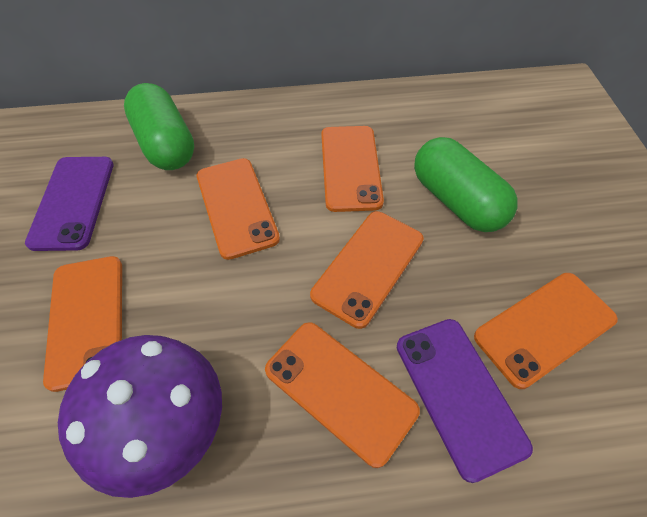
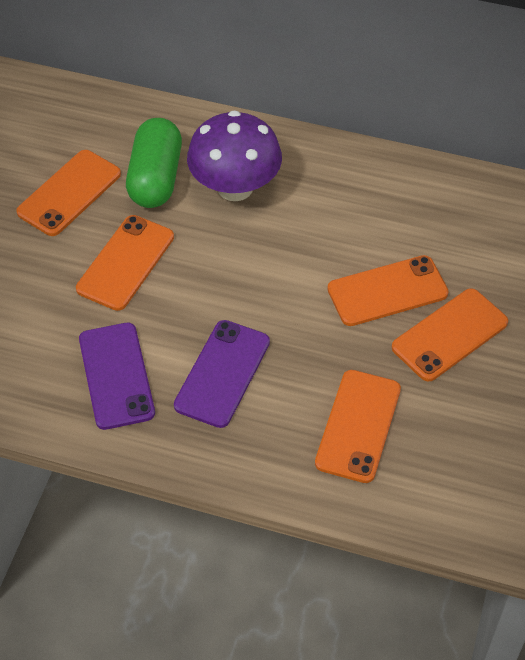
green capsule: 2 -> 1
orange phone: 6 -> 5

